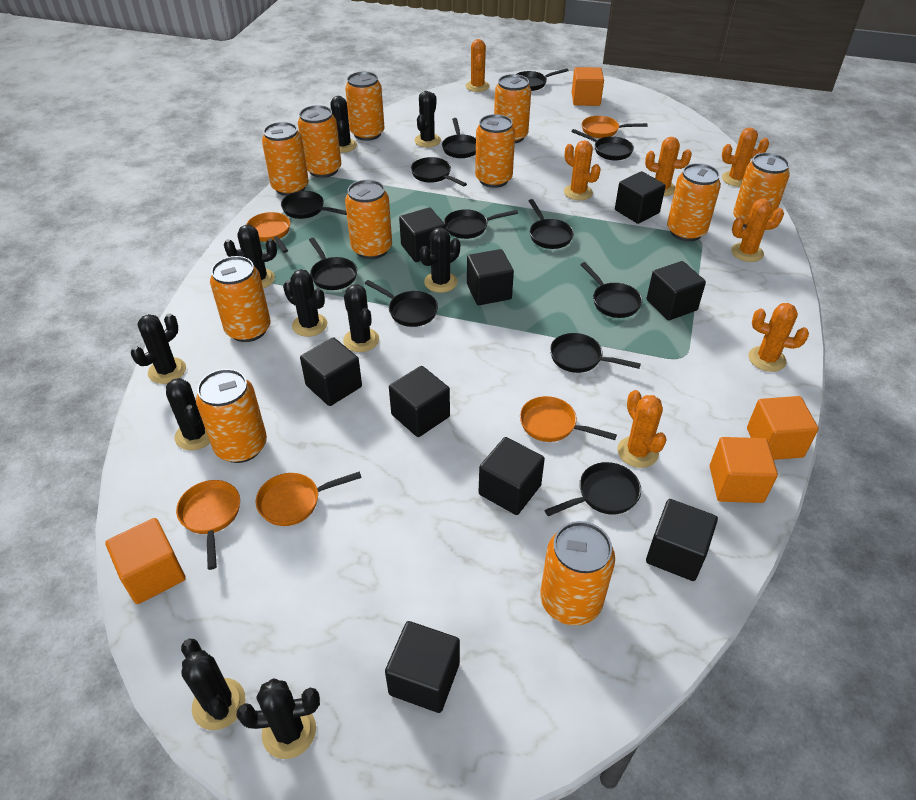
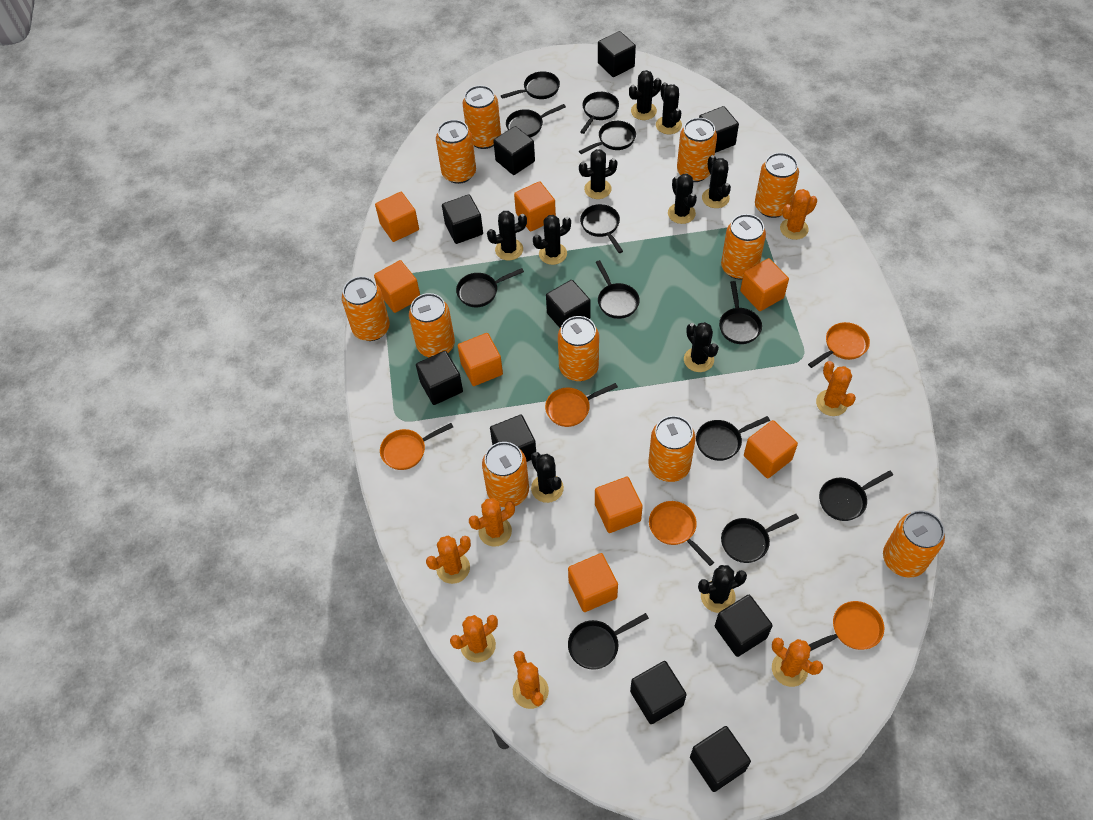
black cube: 9 -> 10
orange cube: 4 -> 8

